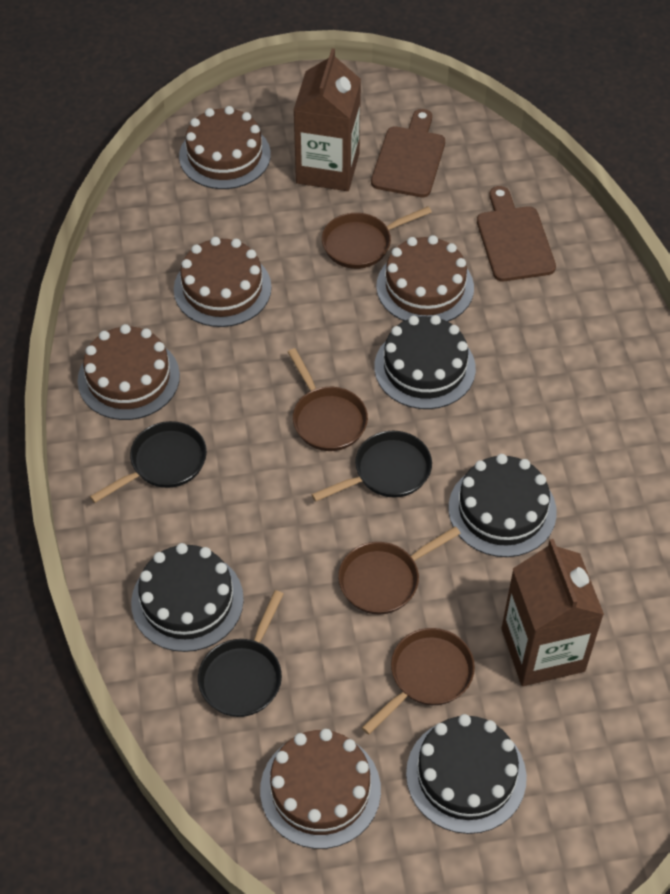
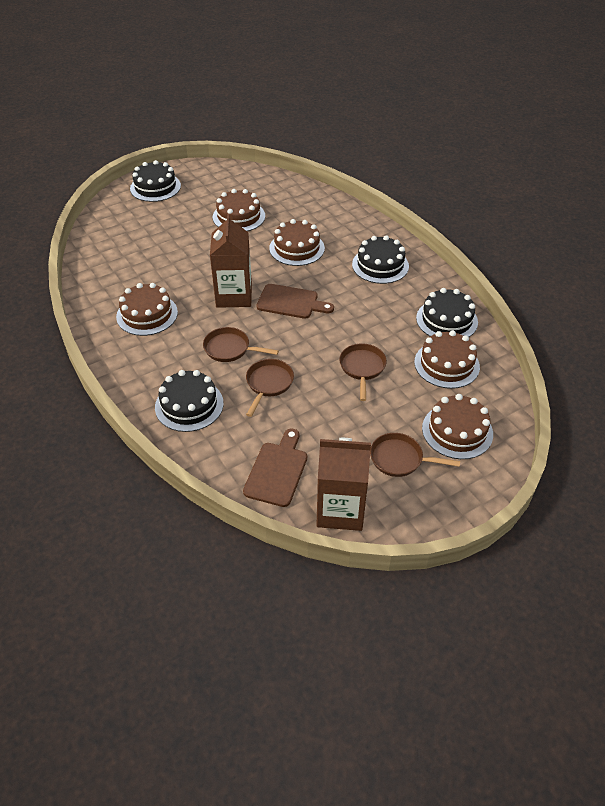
black pan: 3 -> 0

